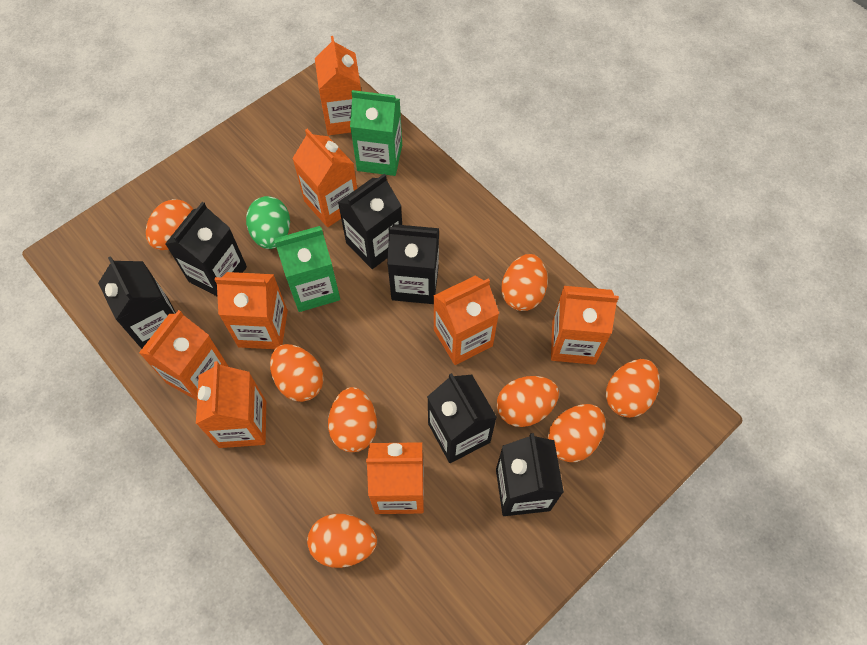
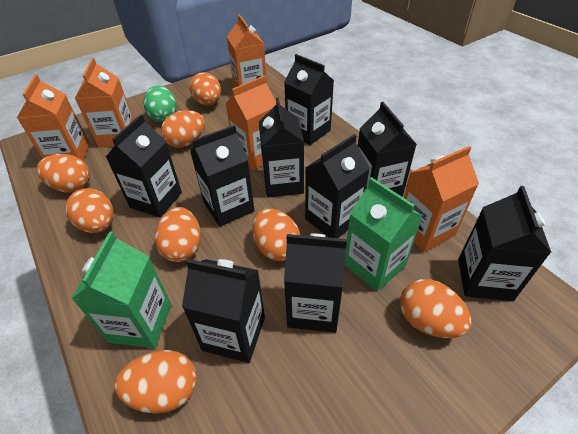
black carton: 6 -> 9
orange carton: 8 -> 5

